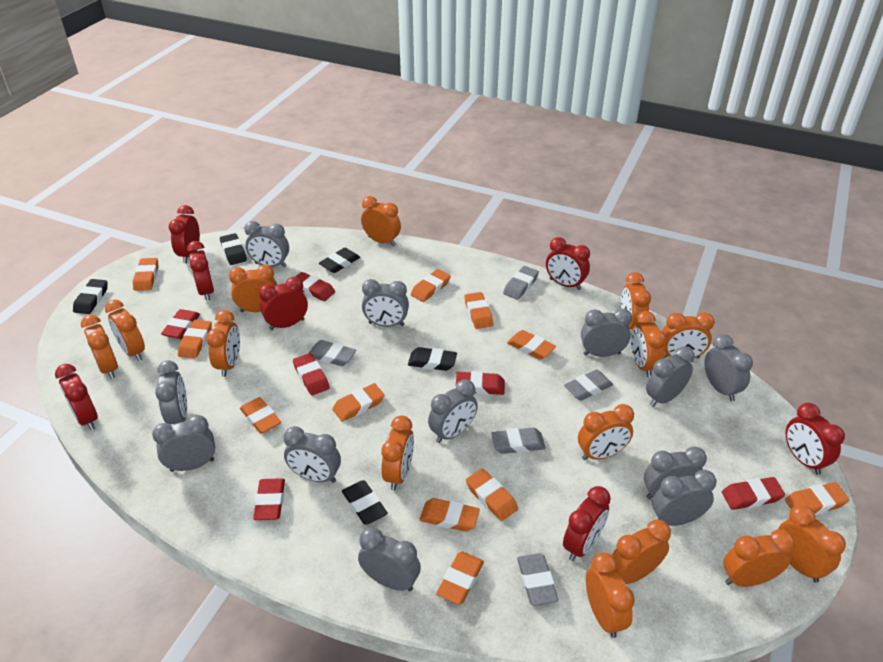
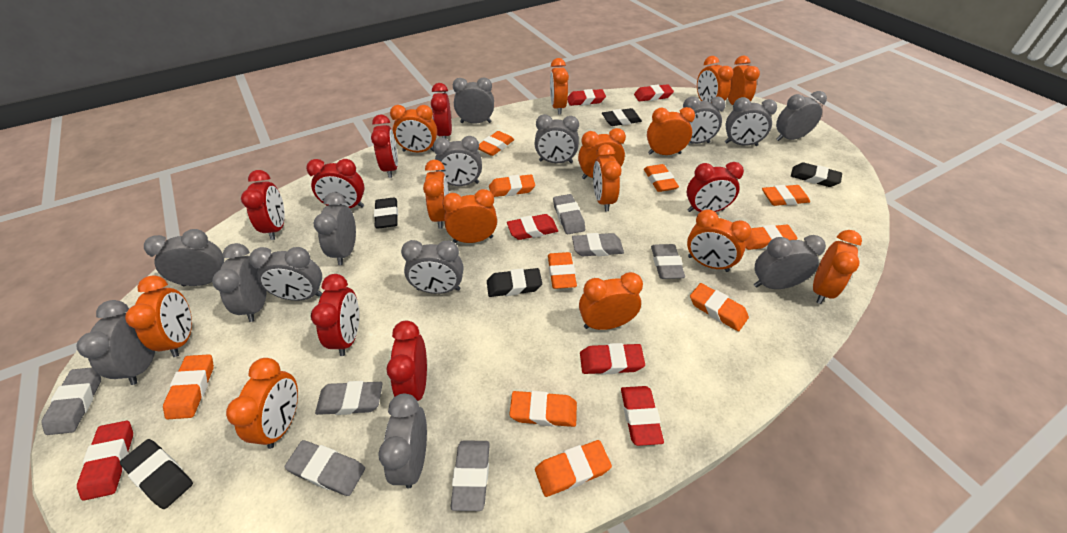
grey clock: 12 -> 14
grey eraser: 5 -> 7
orange eraser: 11 -> 10

